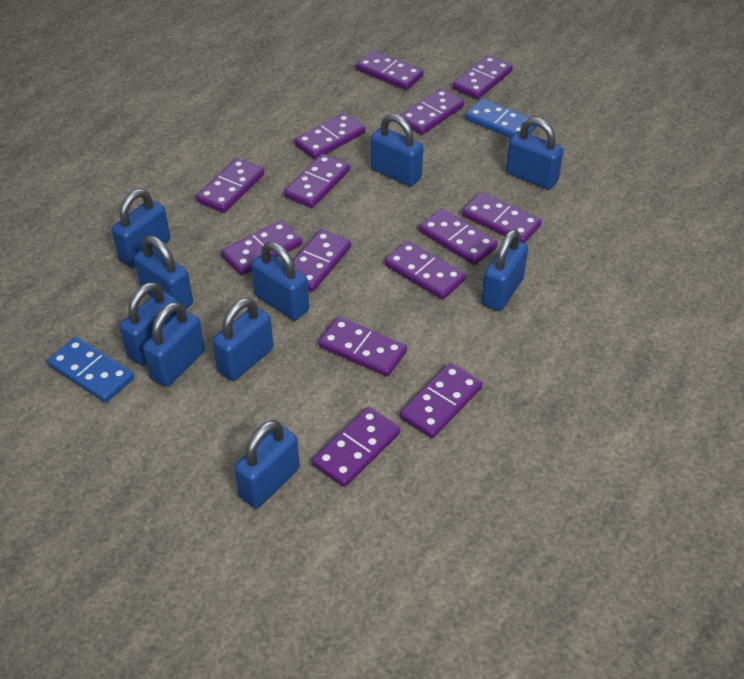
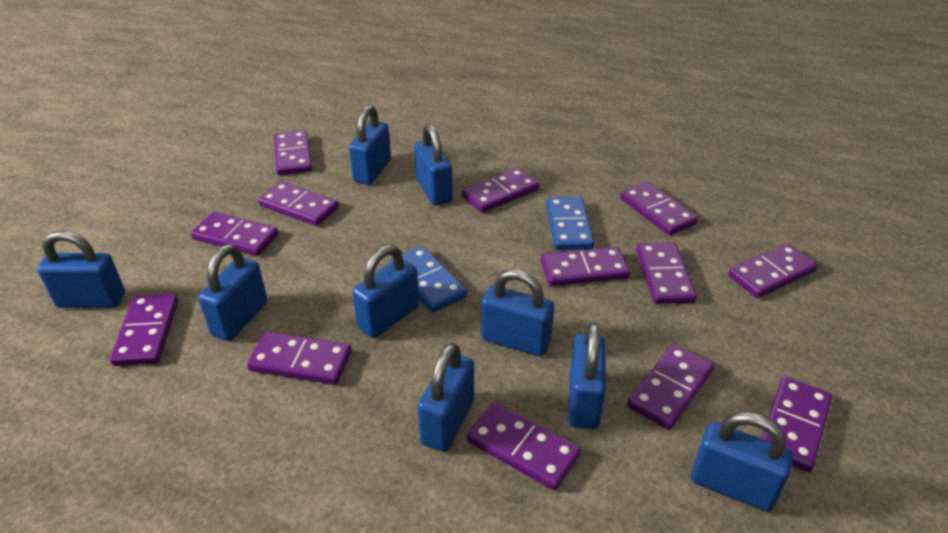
blue padlock: 10 -> 9
purple domino: 14 -> 13

